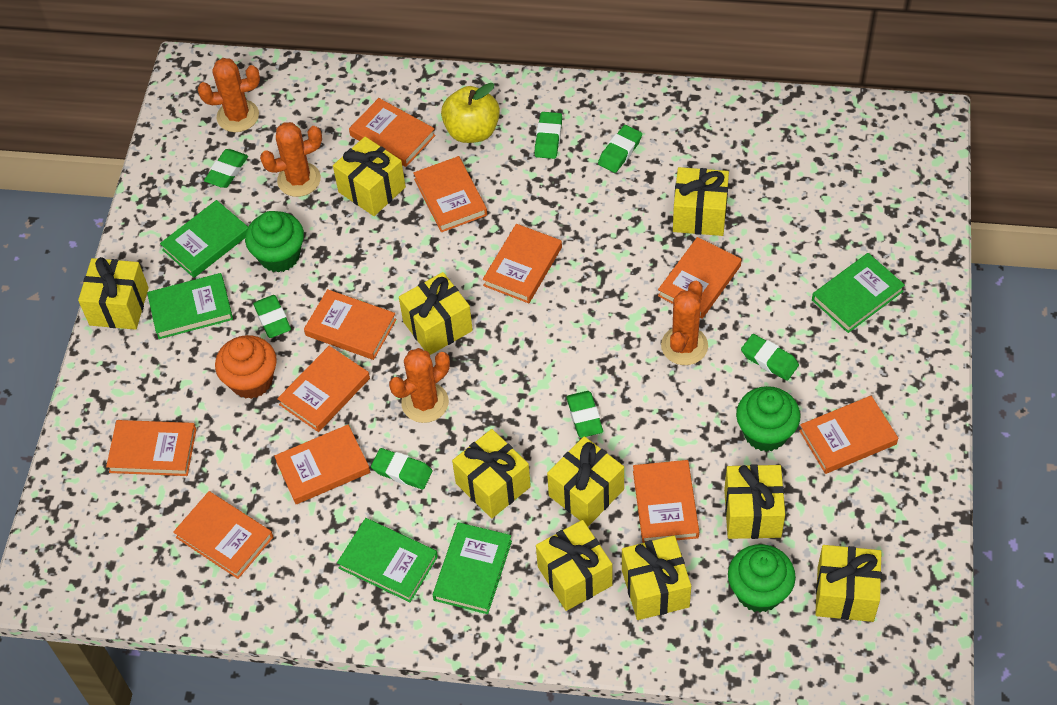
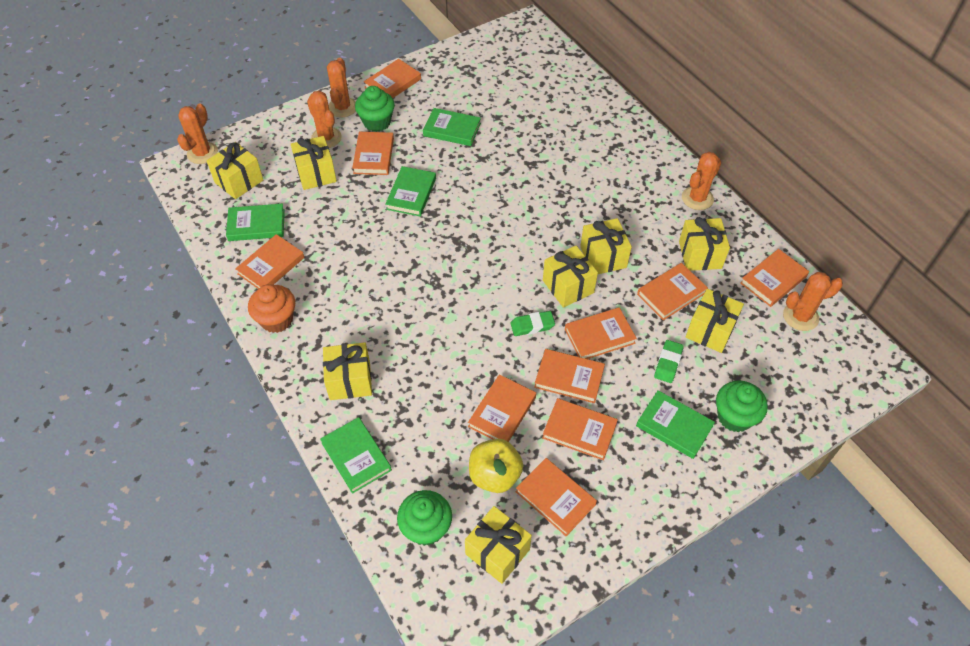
green eraser: 7 -> 2
orange book: 11 -> 10
orange cactus: 4 -> 5
yellow gift: 10 -> 8

